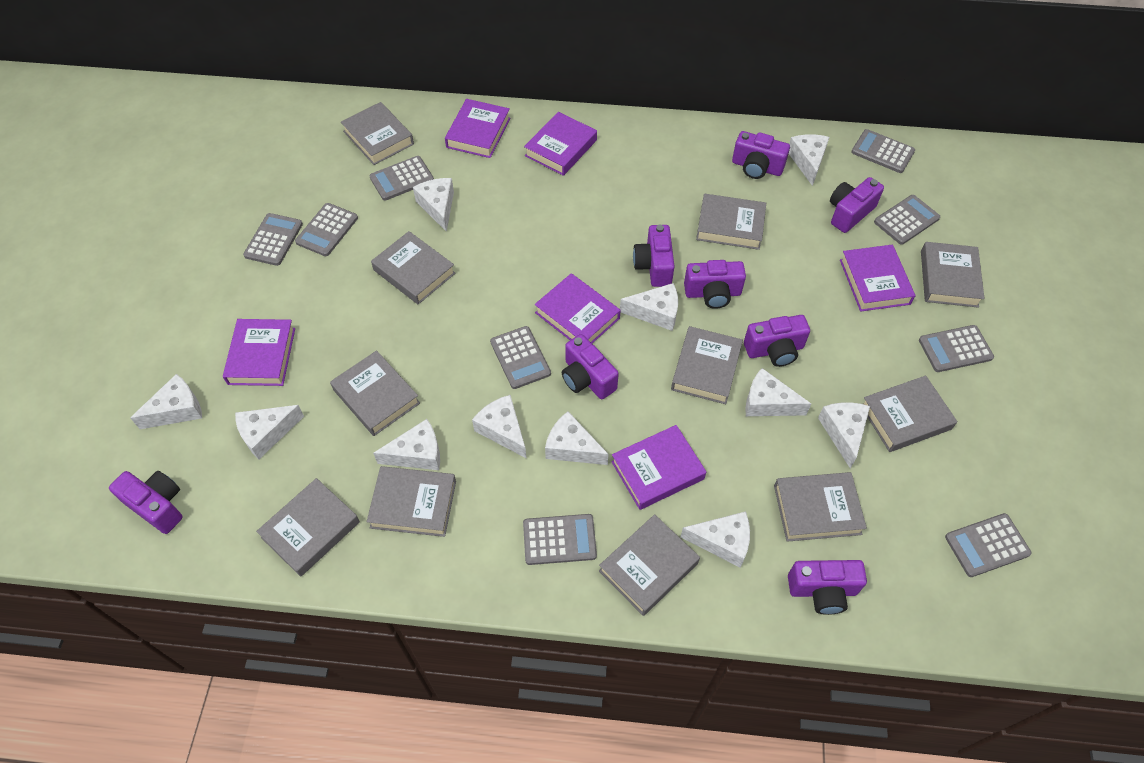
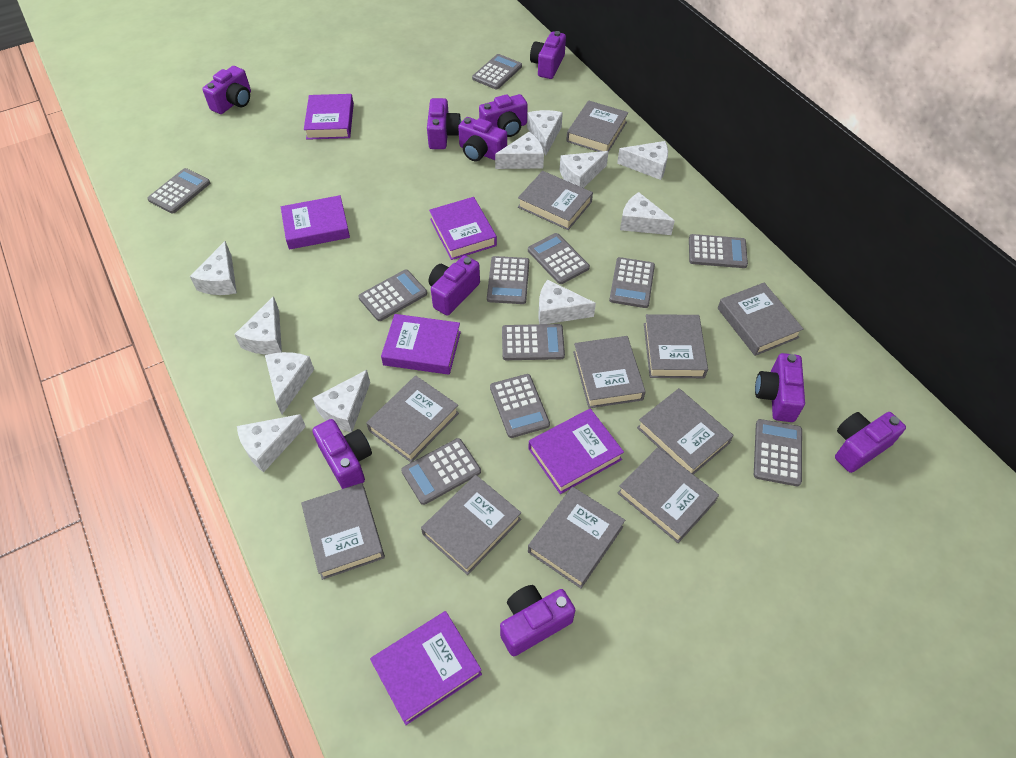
grey calculator: 9 -> 11
purple camera: 8 -> 10

